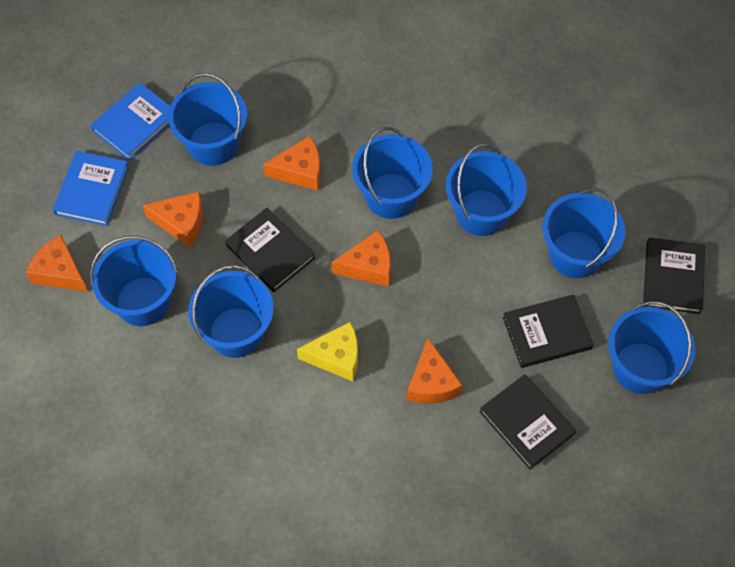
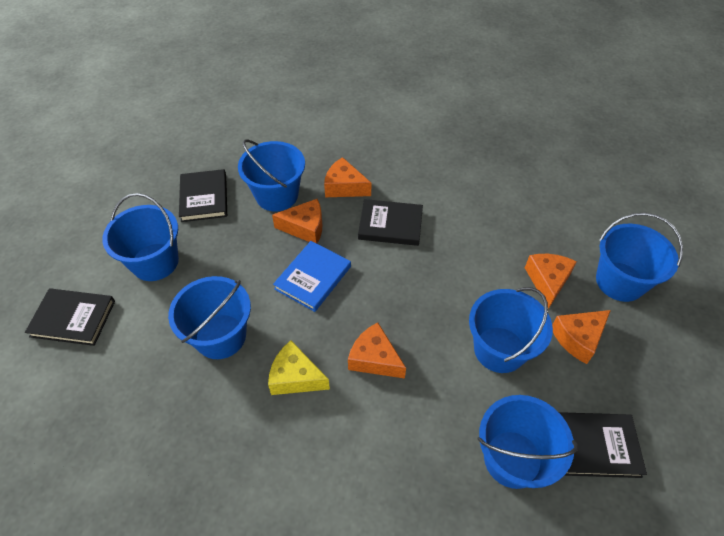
blue book: 2 -> 1
blue bucket: 7 -> 6

